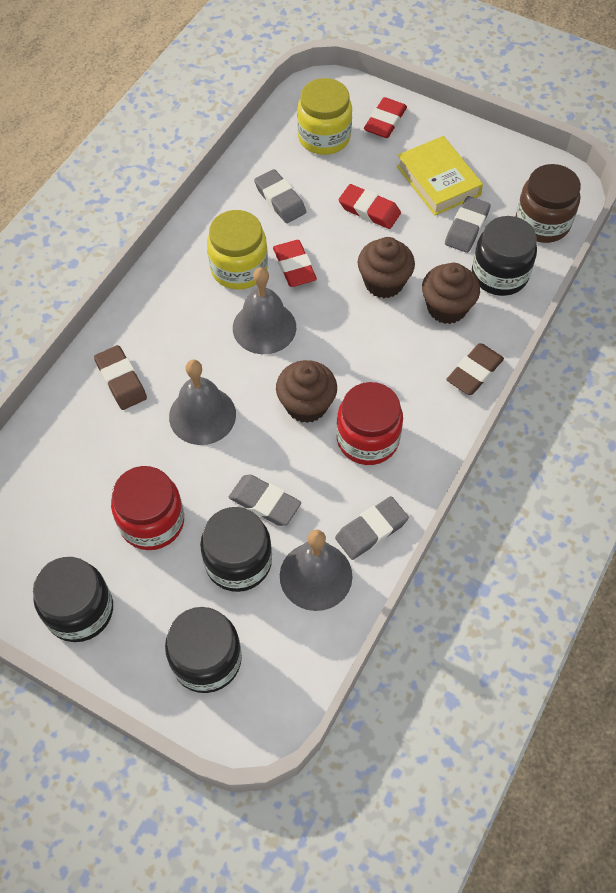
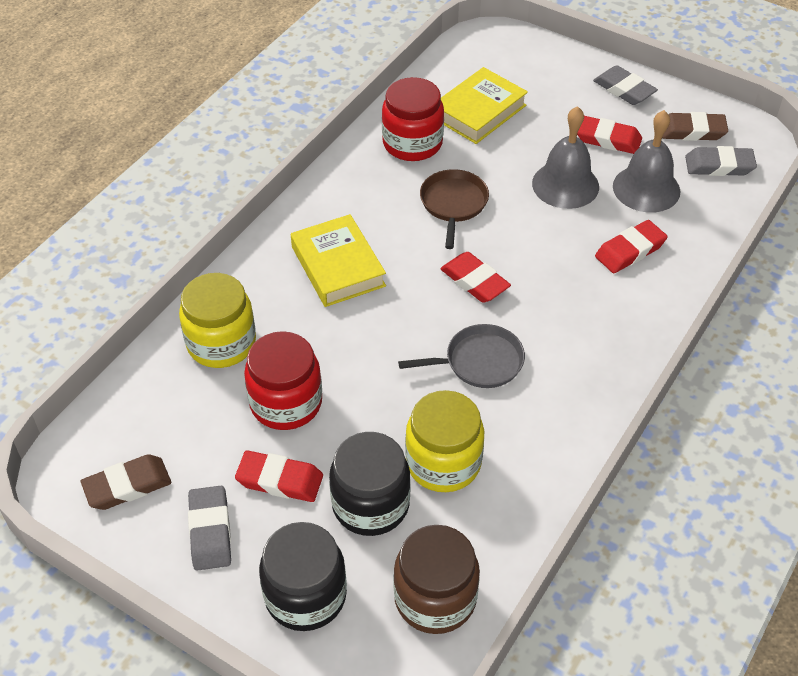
black jar: 4 -> 2
brown cupcake: 3 -> 0
brown pan: 0 -> 1
grey bell: 3 -> 2
grey eraser: 4 -> 3
grey pan: 0 -> 1
red eraser: 3 -> 4
yellow book: 1 -> 2

